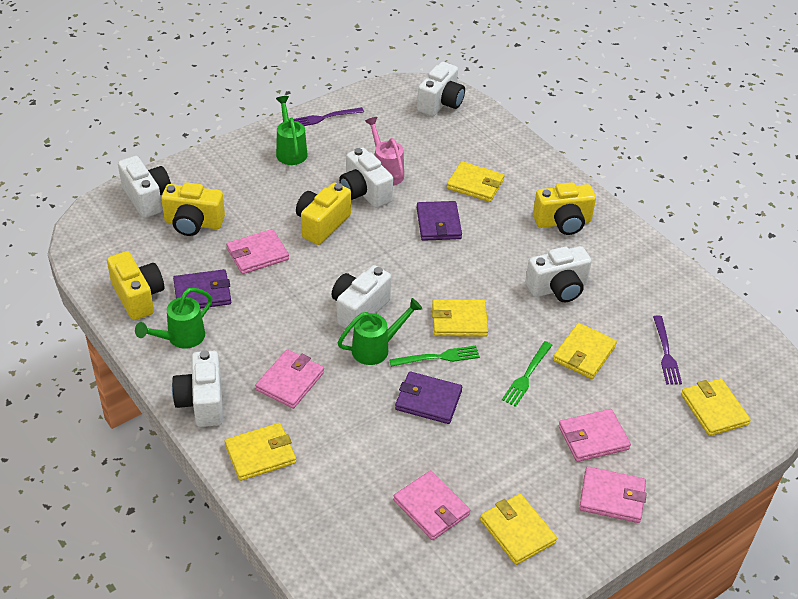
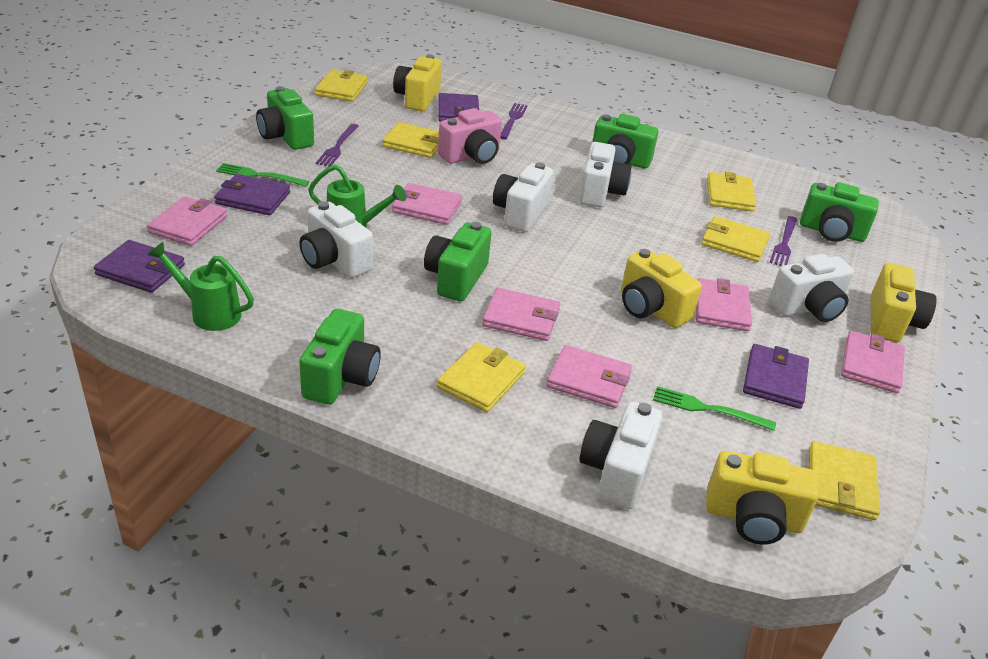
green camera: 0 -> 5
green watering can: 3 -> 2
pink camera: 0 -> 1
pink wallet: 5 -> 6
pink watering can: 1 -> 0
purple fork: 2 -> 3
purple wallet: 3 -> 4
white camera: 6 -> 5

